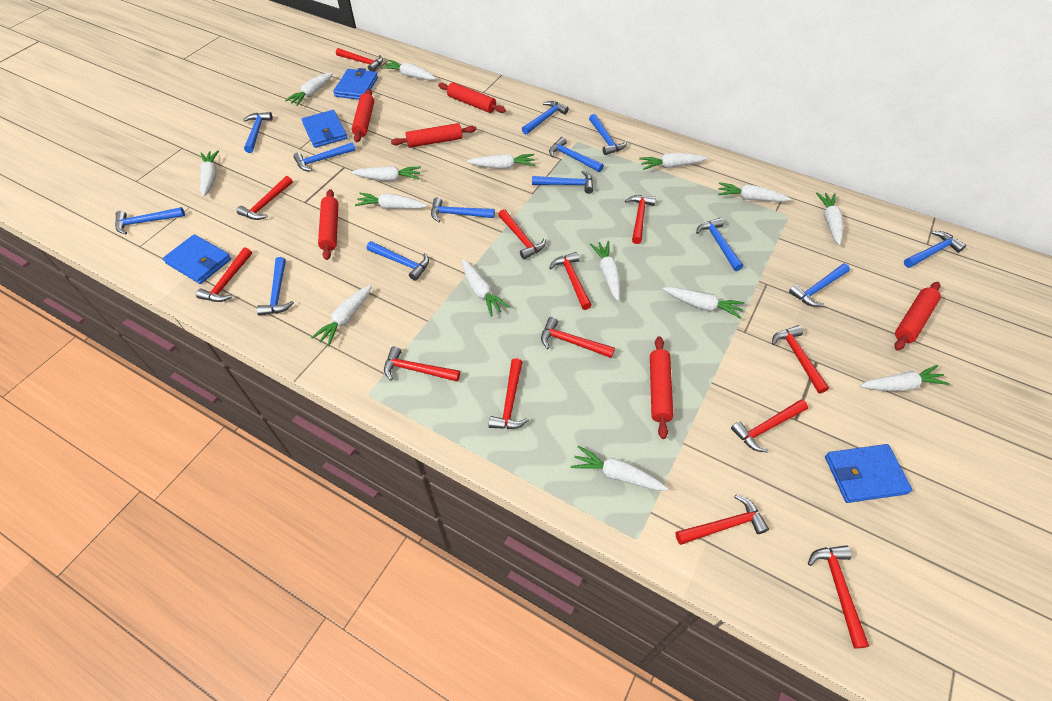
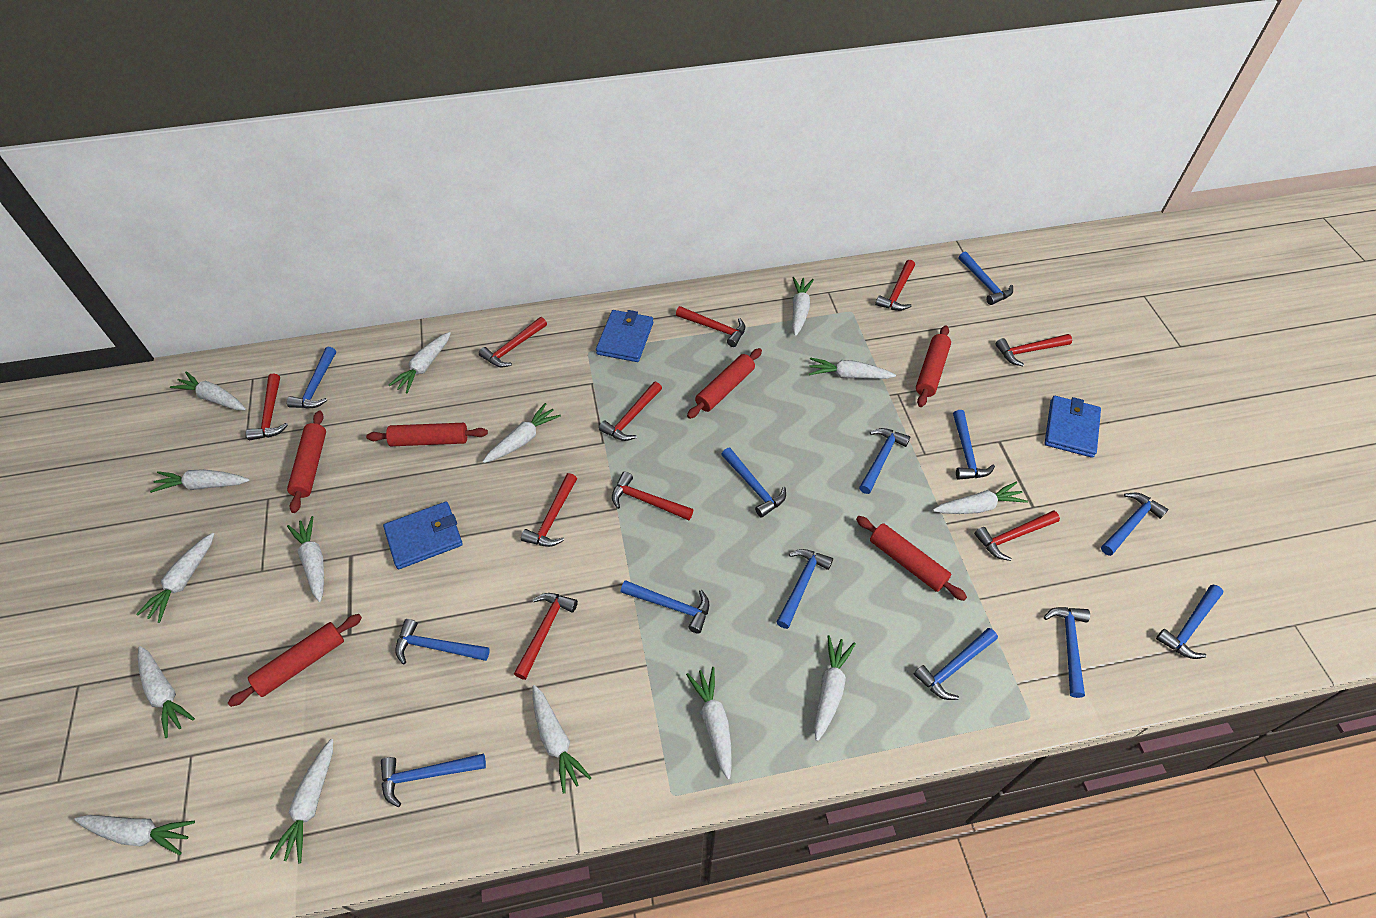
blue wallet: 4 -> 3
red hammer: 13 -> 10

